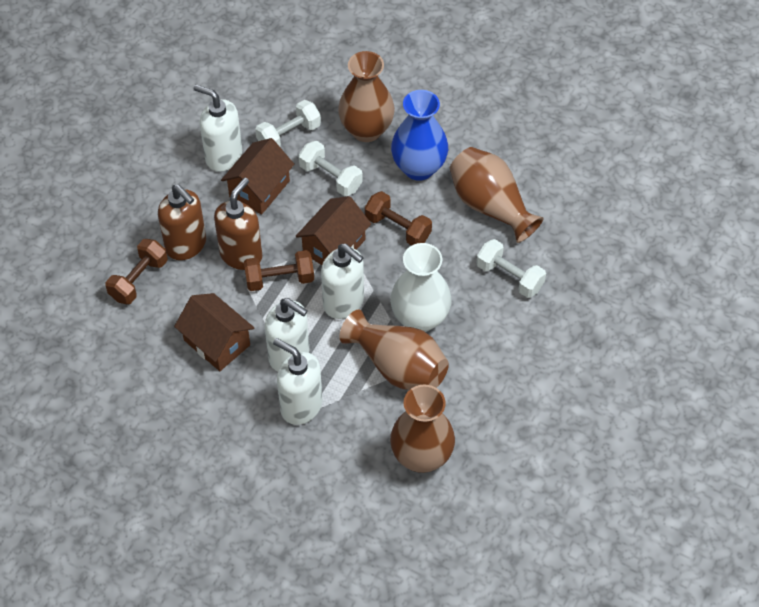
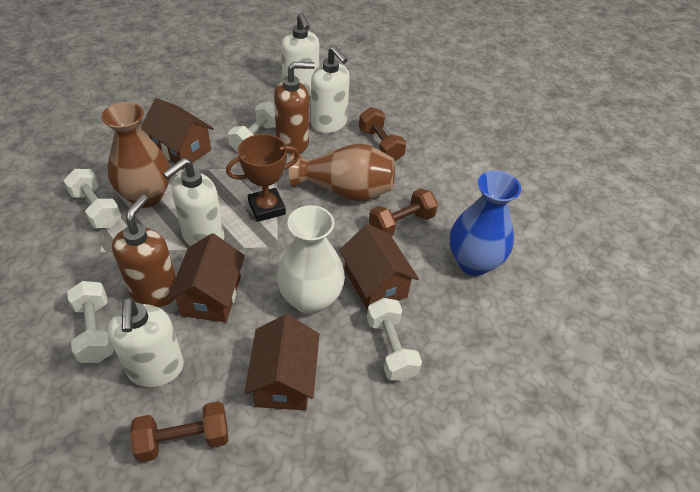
brown house: 3 -> 4
brown trophy: 0 -> 1
brown vase: 4 -> 2
white dumbbell: 3 -> 4

